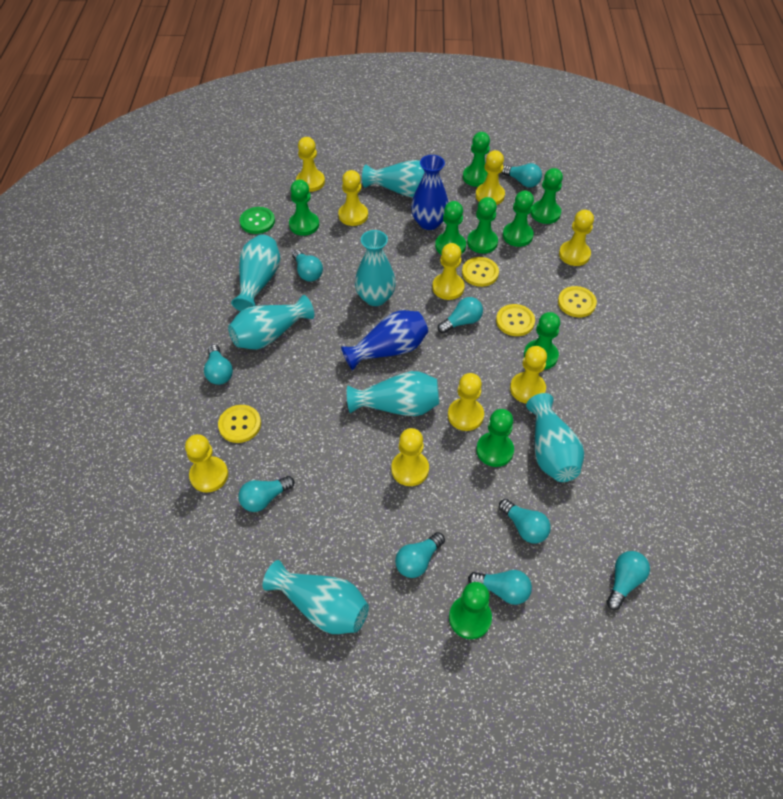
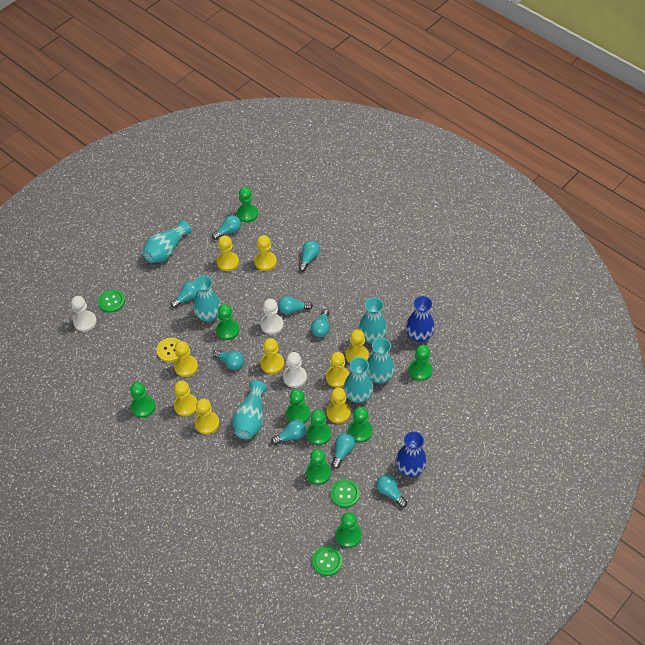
green button: 1 -> 3
turquoise vase: 7 -> 6
white pawn: 0 -> 3
yellow button: 4 -> 1

